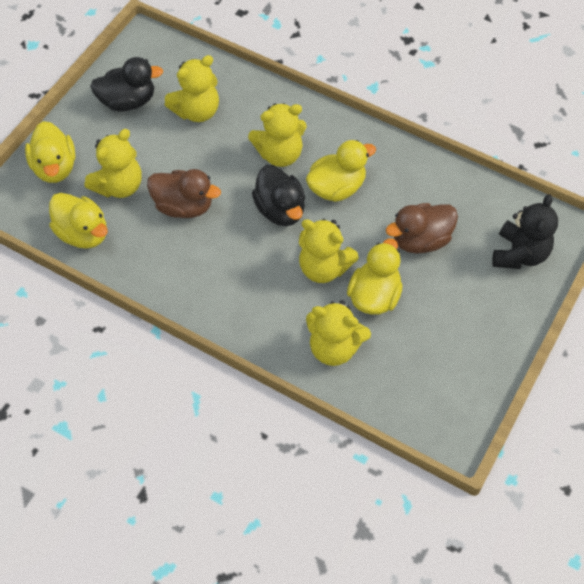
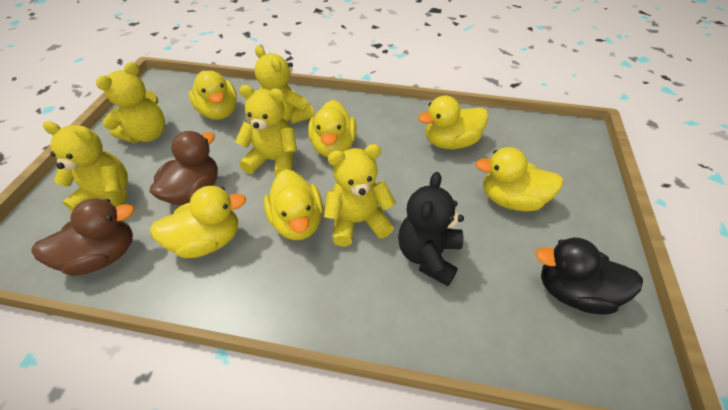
black duck: 2 -> 1
yellow duck: 4 -> 6

